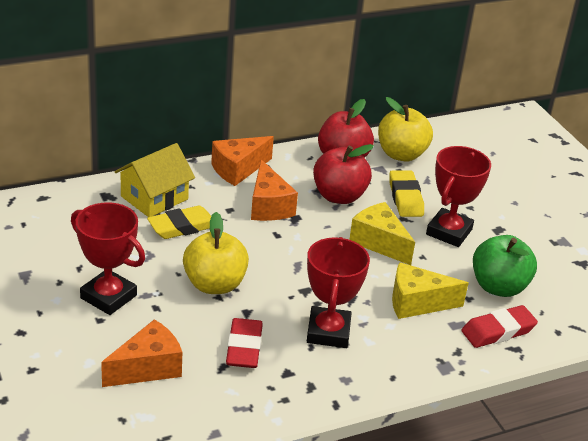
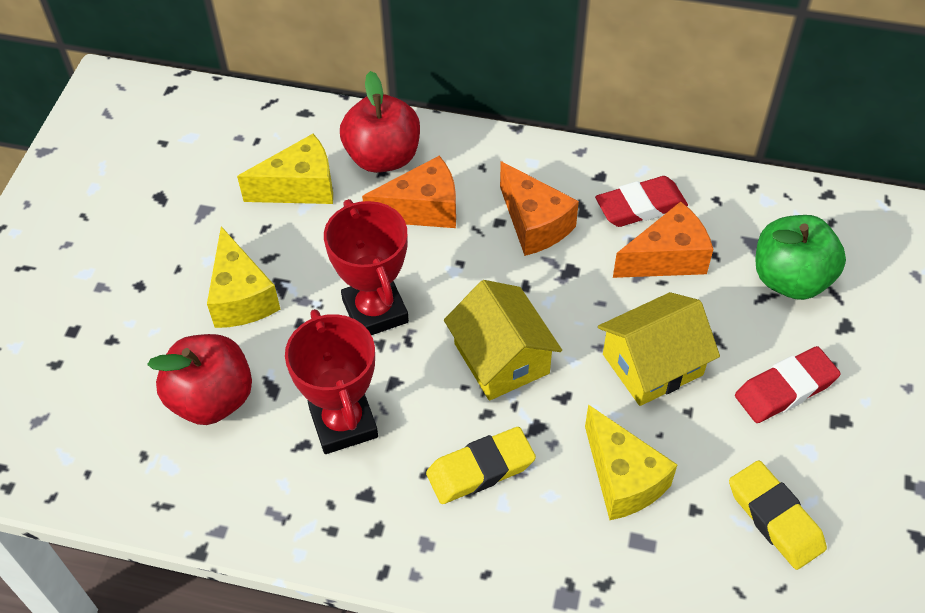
red trophy: 3 -> 2
yellow apple: 2 -> 0
yellow cheese: 2 -> 3
yellow house: 1 -> 2

